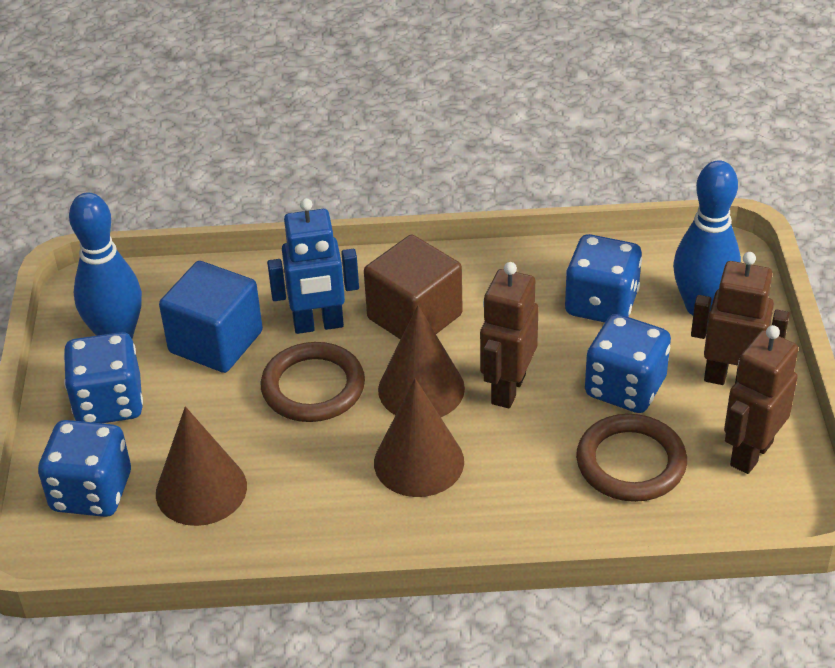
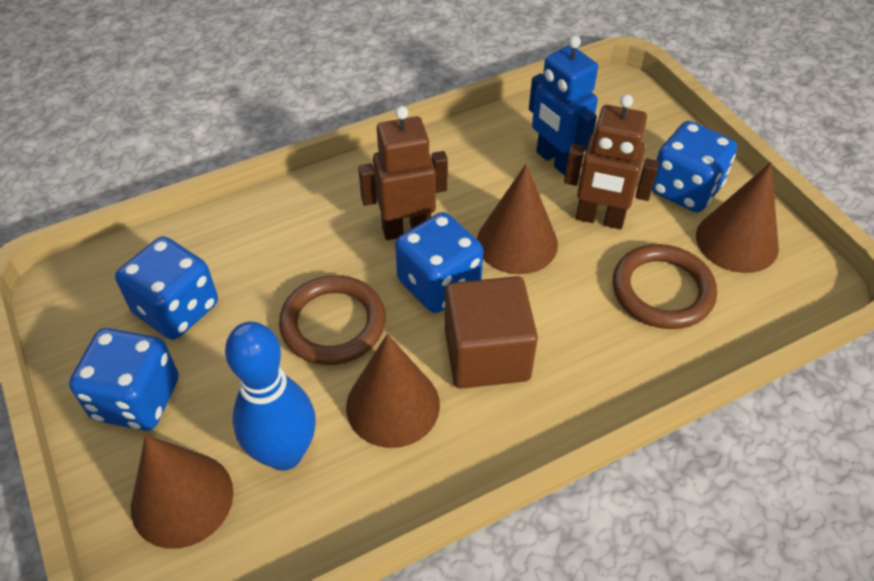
blue bowling pin: 2 -> 1
blue cube: 1 -> 0
brown cone: 3 -> 4
brown robot: 3 -> 2

